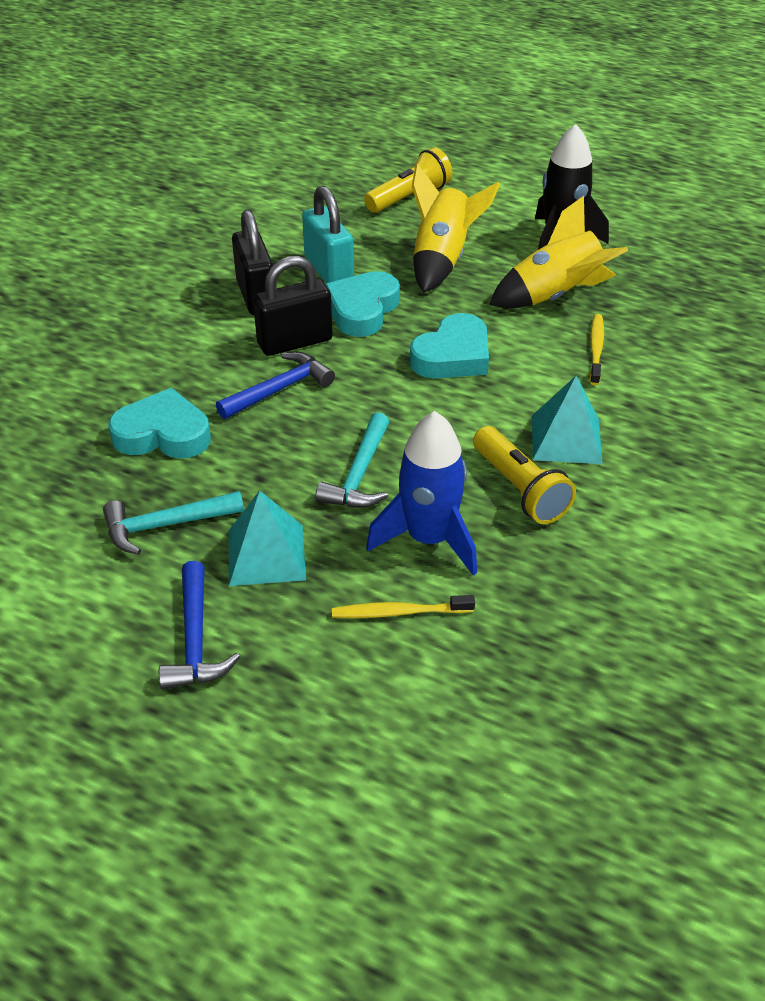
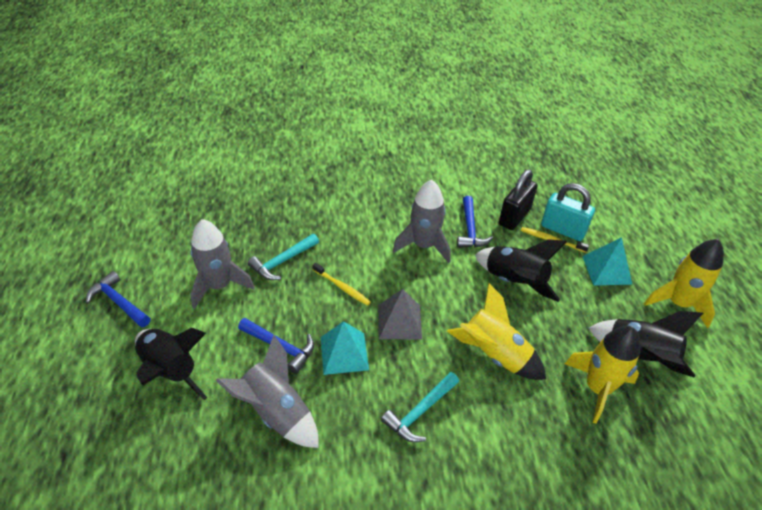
black padlock: 2 -> 1
black rocket: 1 -> 3
blue hammer: 2 -> 3
blue rocket: 1 -> 0
grey pyramid: 0 -> 1
grey rocket: 0 -> 3
turquoise heart: 3 -> 0
yellow flashlight: 2 -> 0
yellow rocket: 2 -> 3

